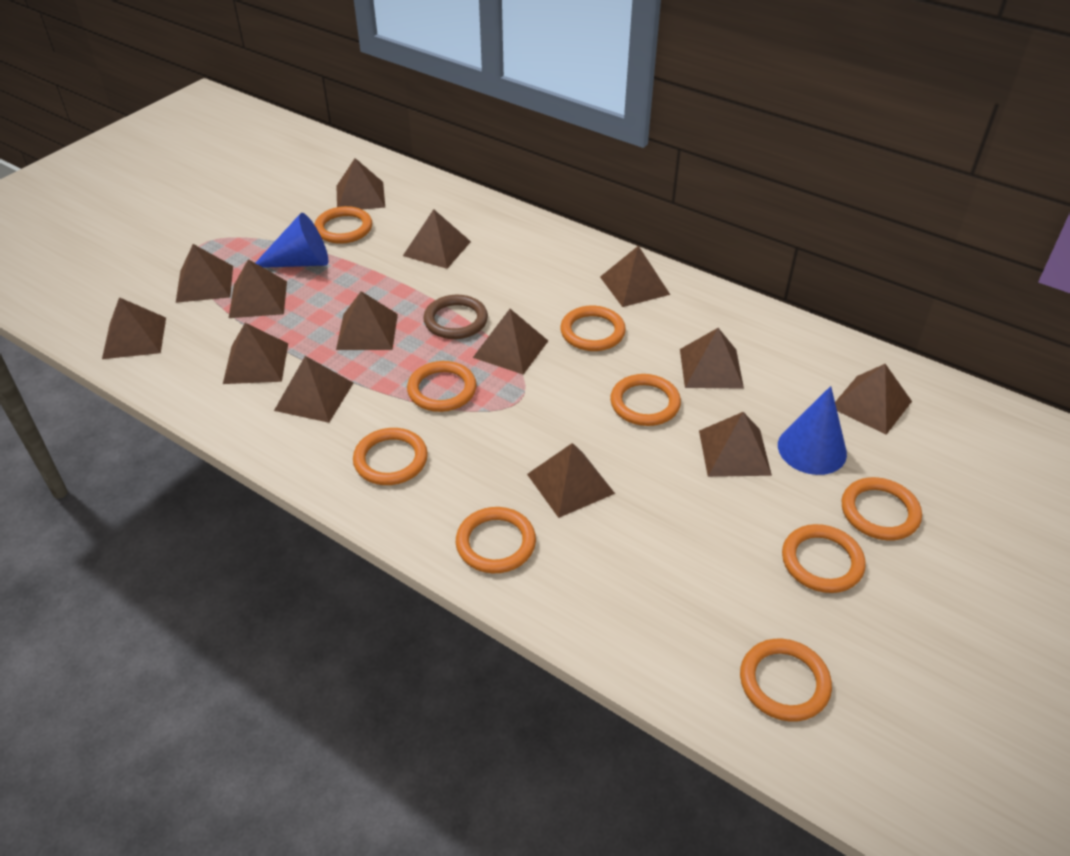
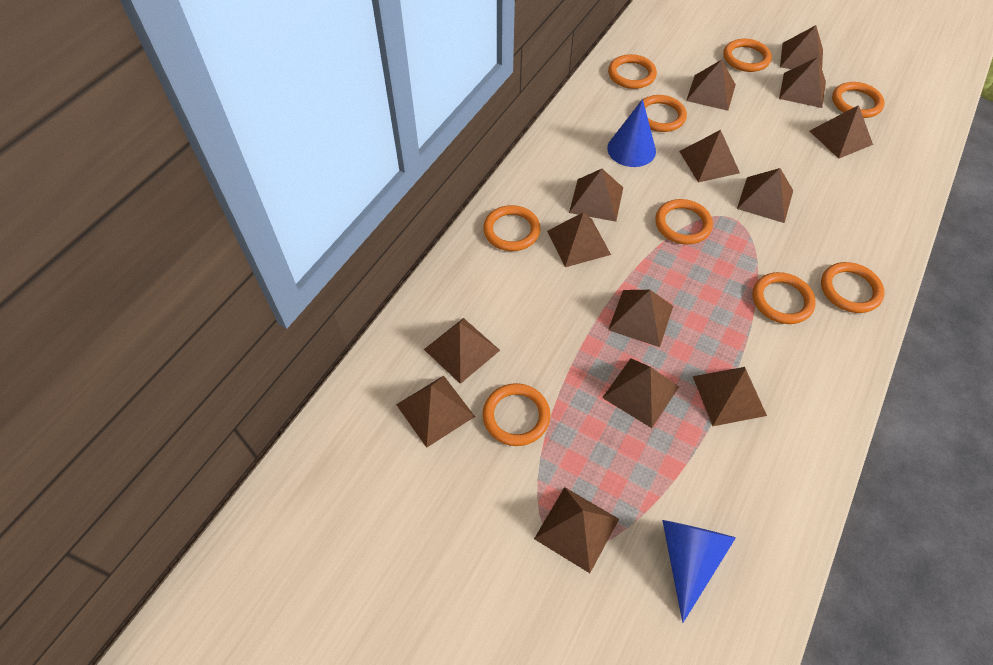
brown ring: 1 -> 0

